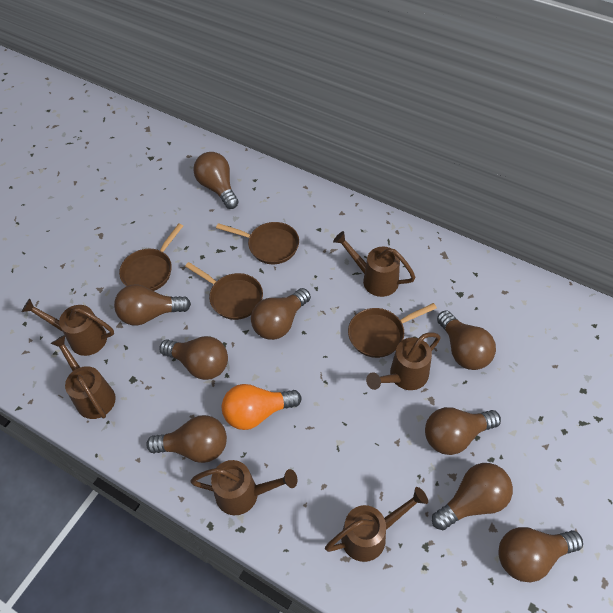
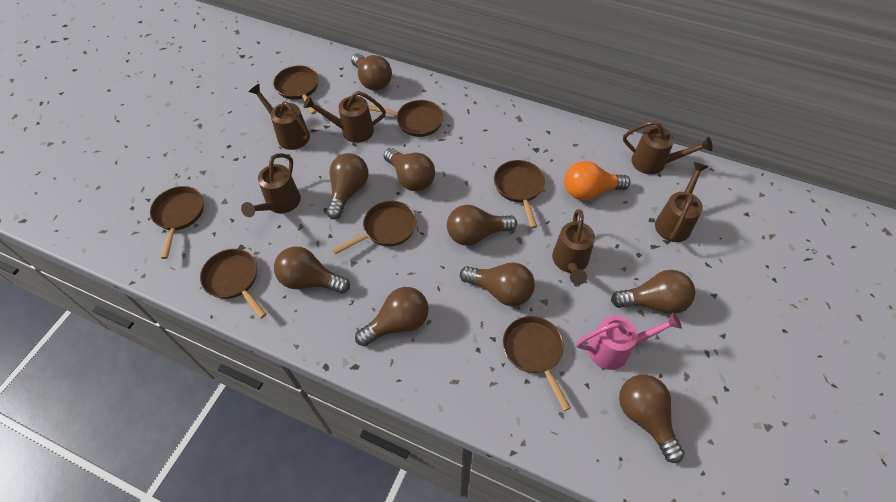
brown pan: 4 -> 7
pink watering can: 0 -> 1

